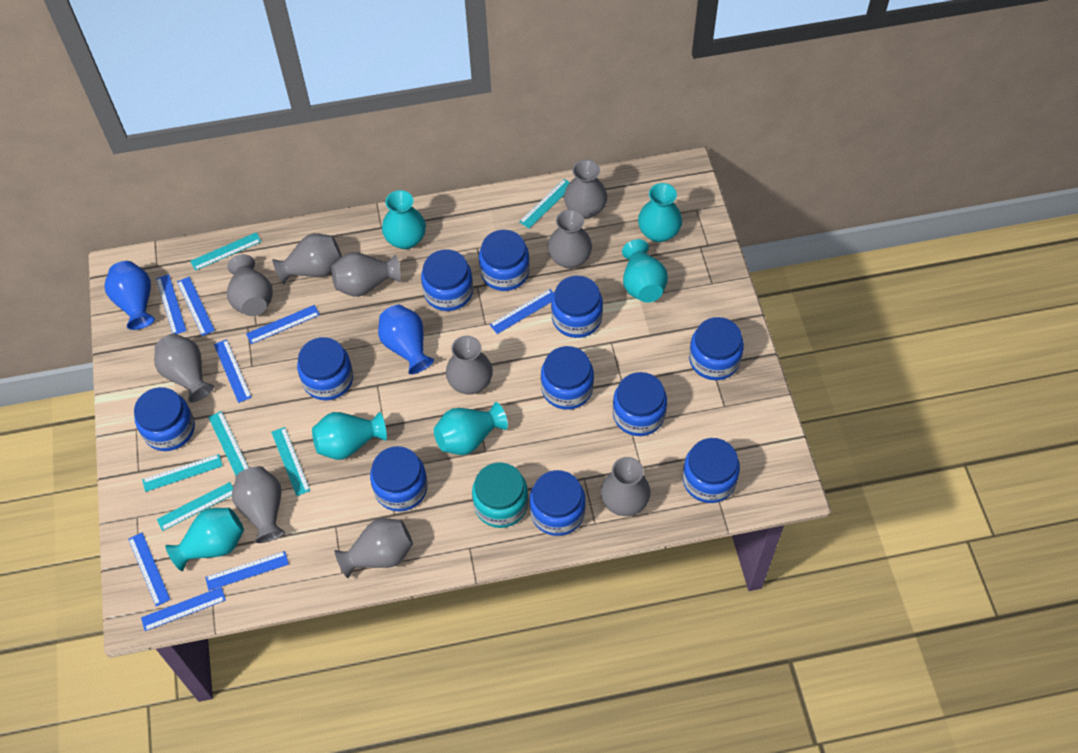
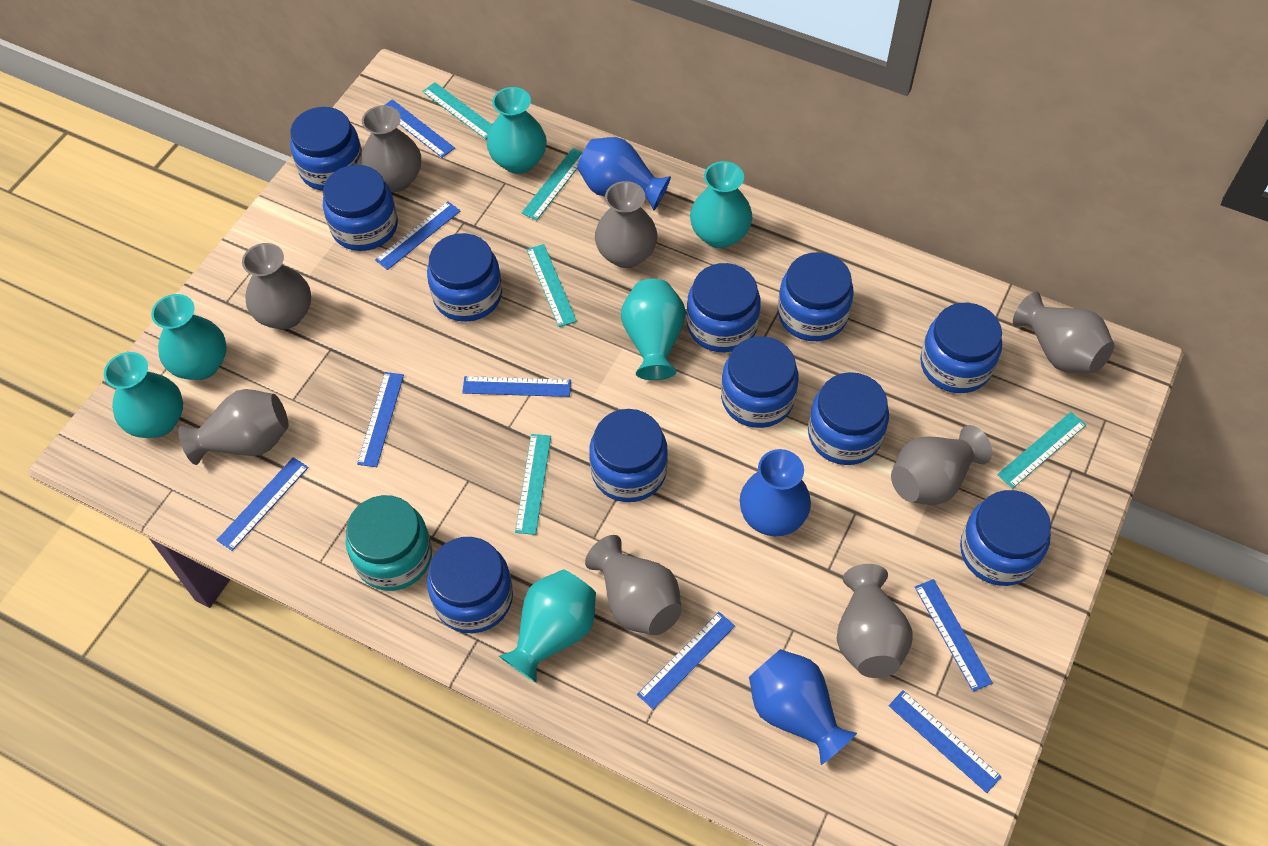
blue vase: 2 -> 3
grey vase: 10 -> 8
turquoise ruler: 6 -> 5

